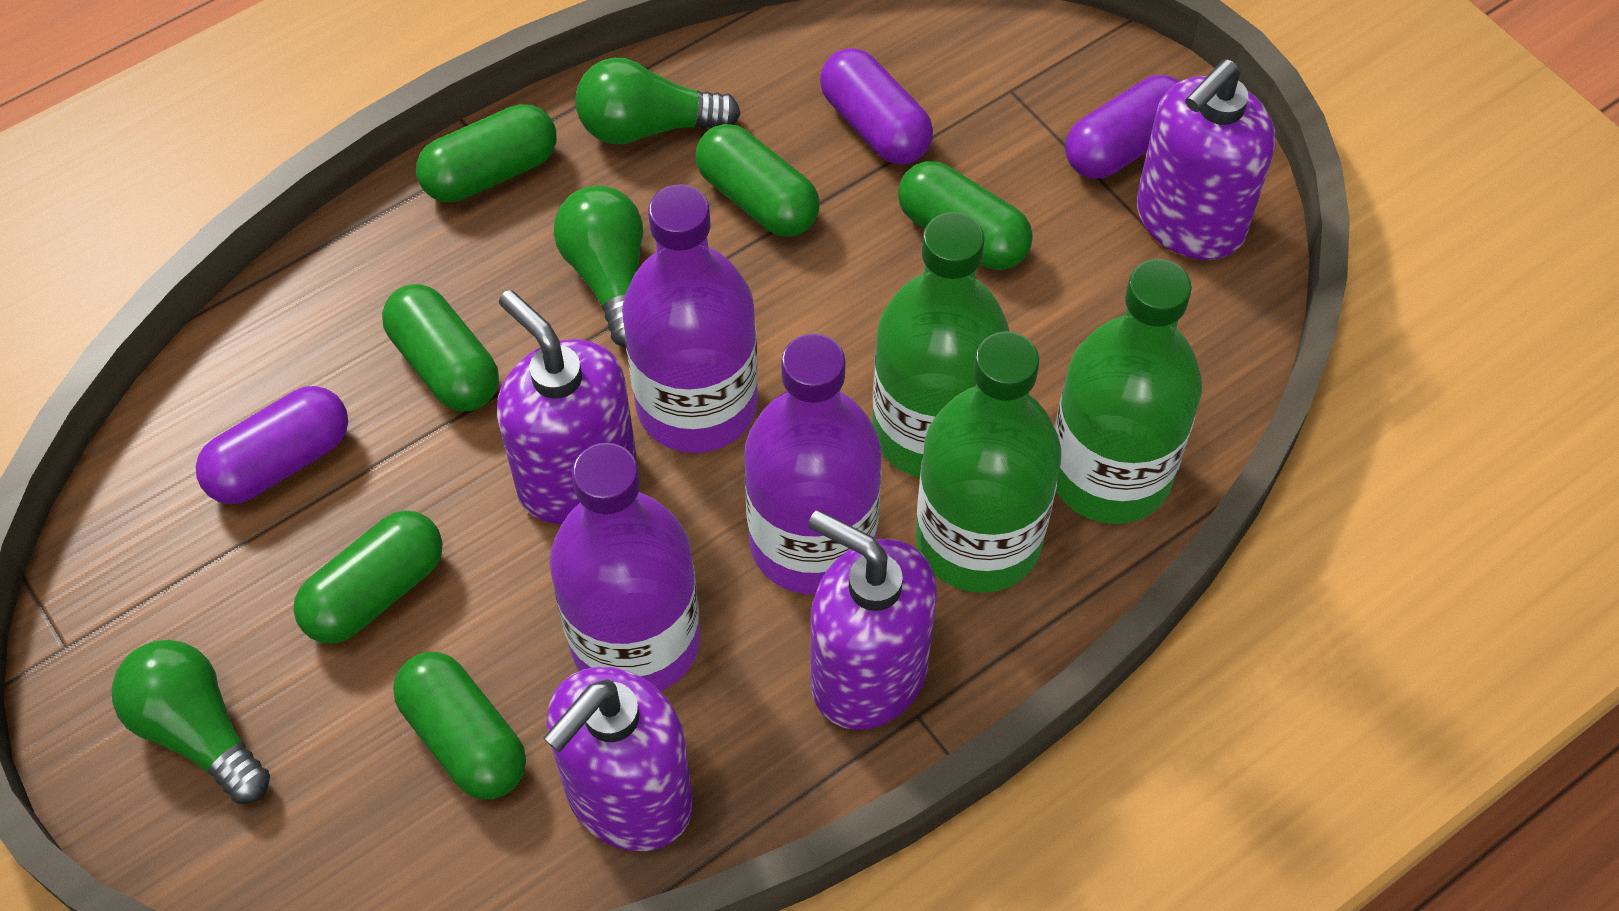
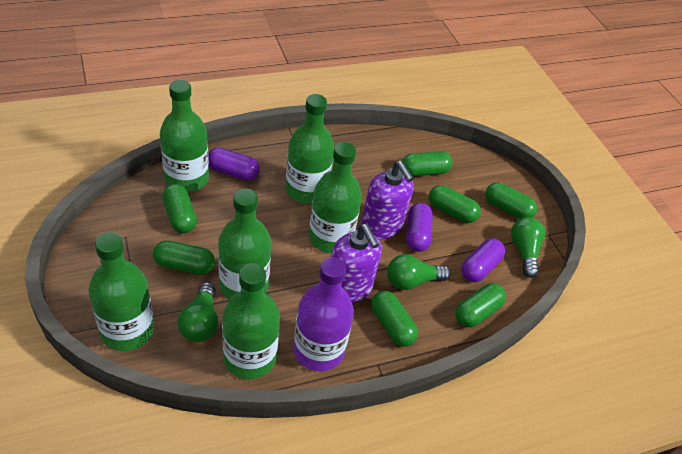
green bottle: 3 -> 6
green capsule: 6 -> 7
purple bottle: 3 -> 1
purple soap dispenser: 4 -> 2

